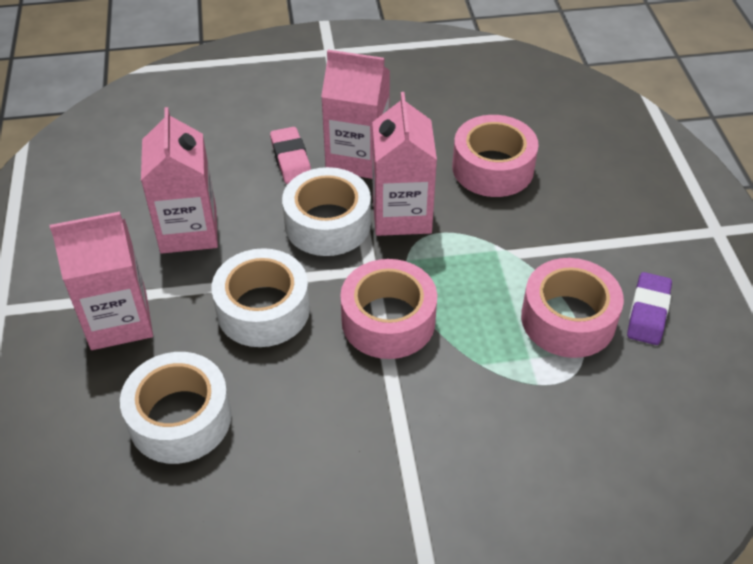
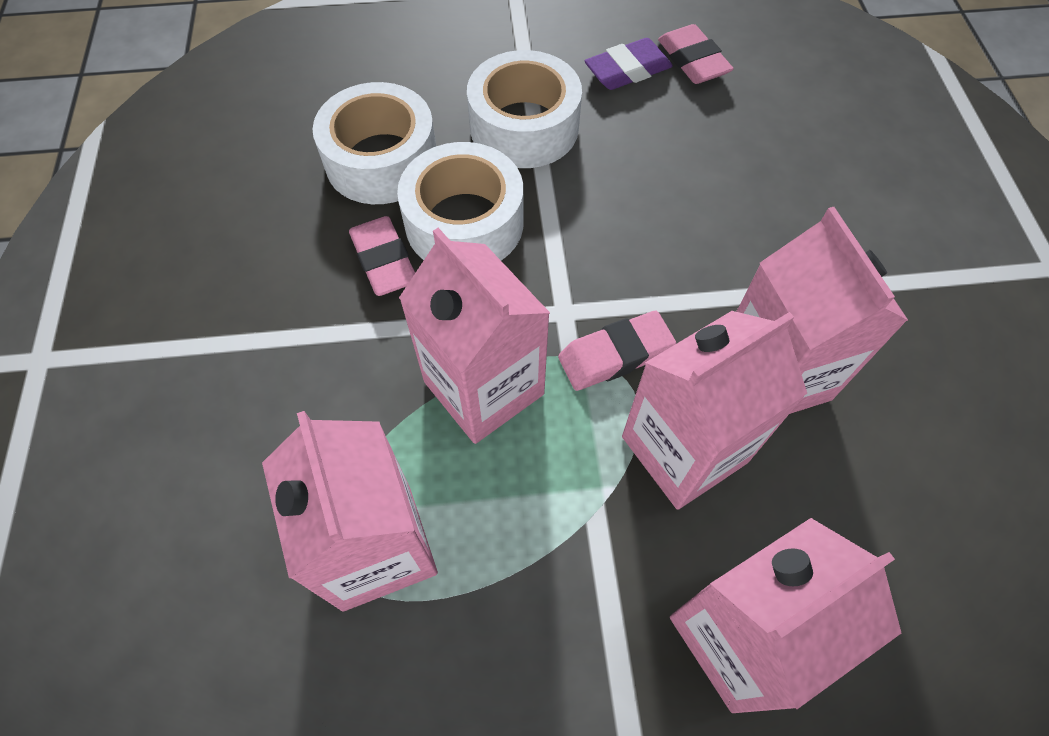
pink carton: 4 -> 5
pink eraser: 1 -> 3
pink tape: 3 -> 0

